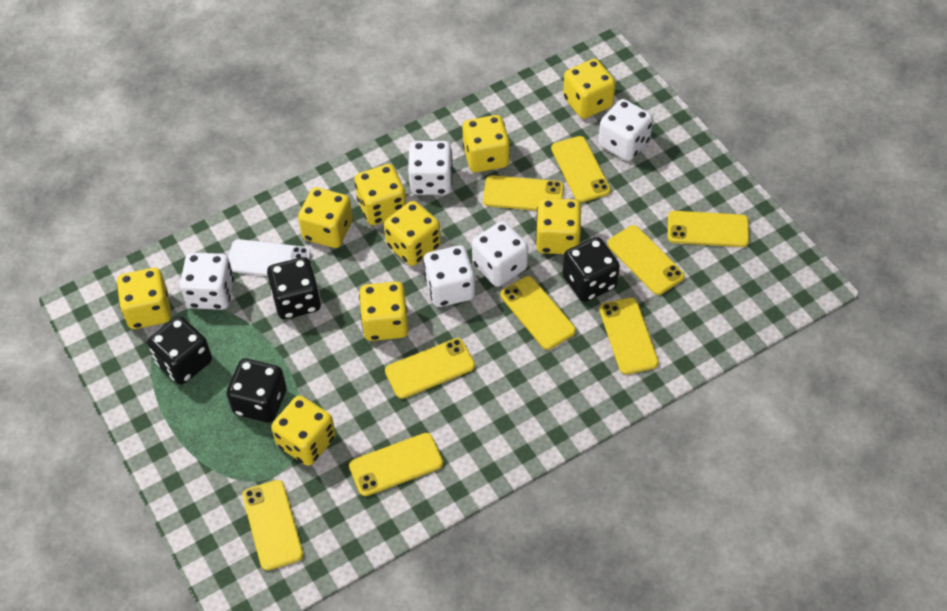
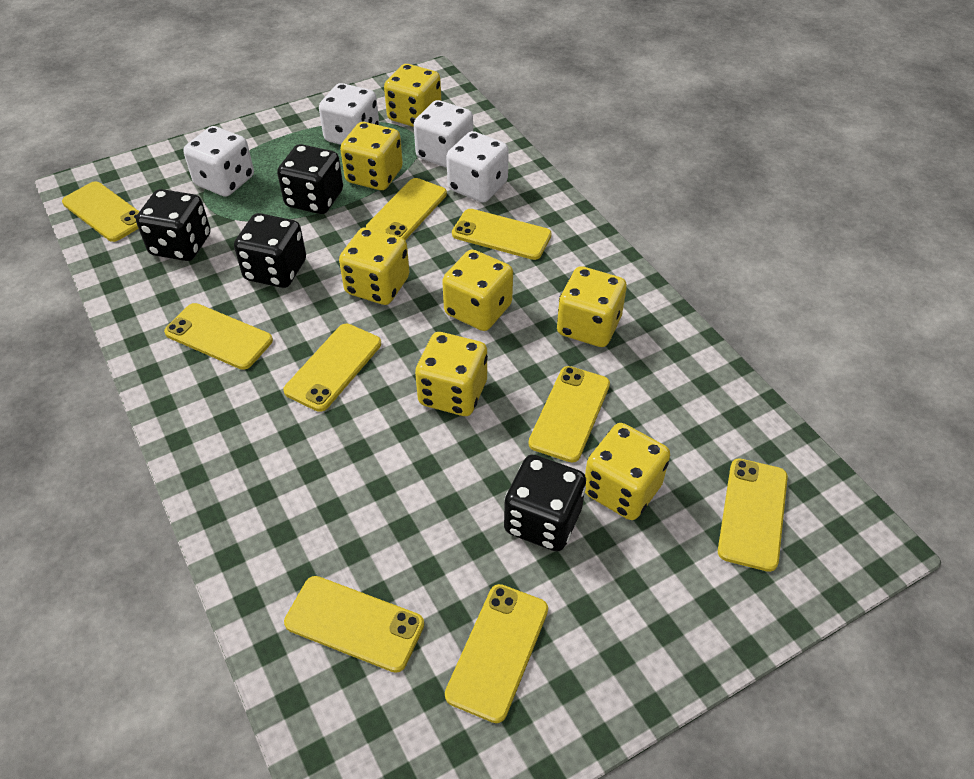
white dice: 5 -> 4
white phone: 1 -> 0
yellow dice: 9 -> 7

